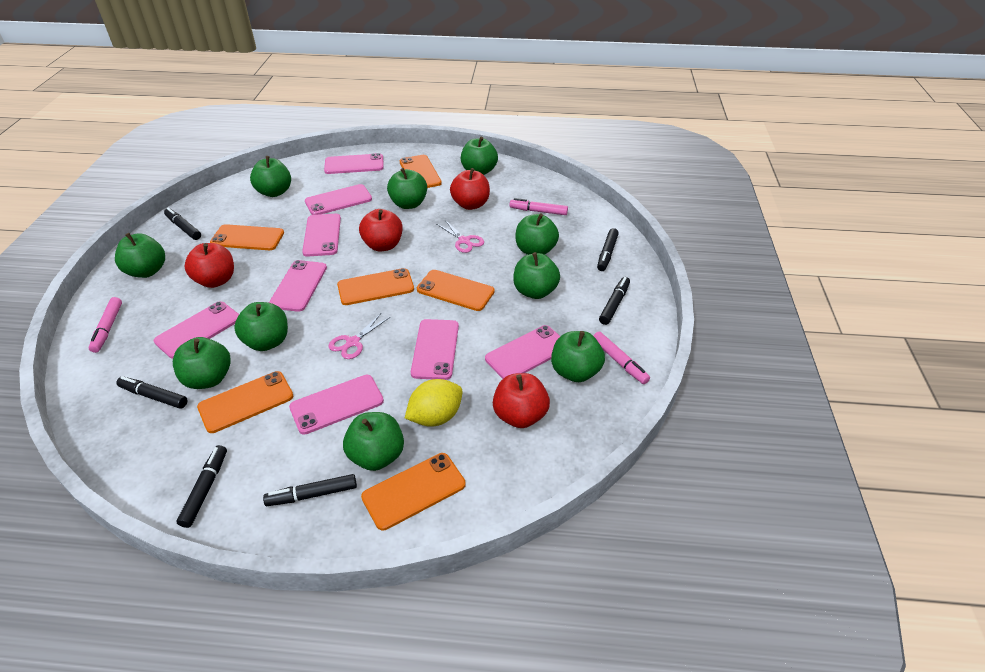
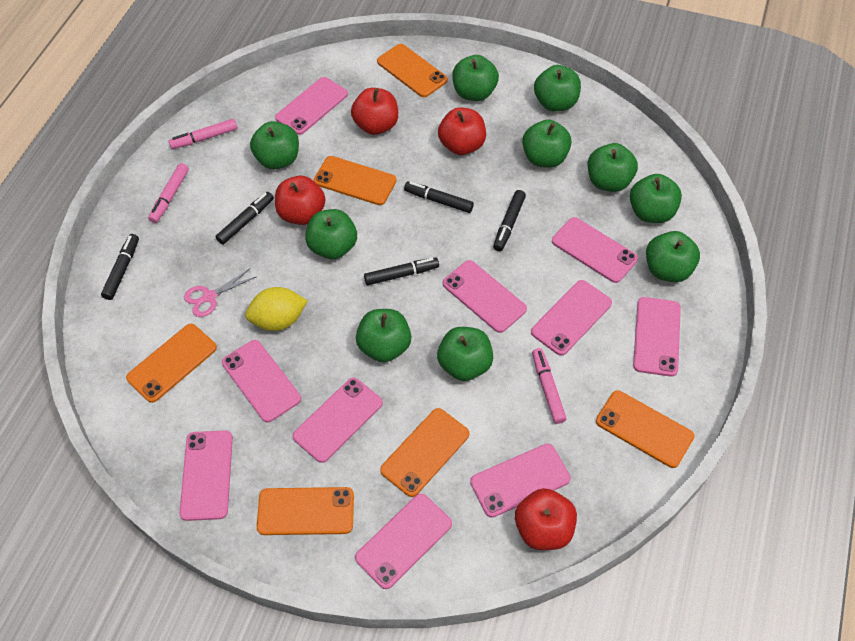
black marker: 6 -> 5
pink phone: 8 -> 10
pink scissors: 2 -> 1

